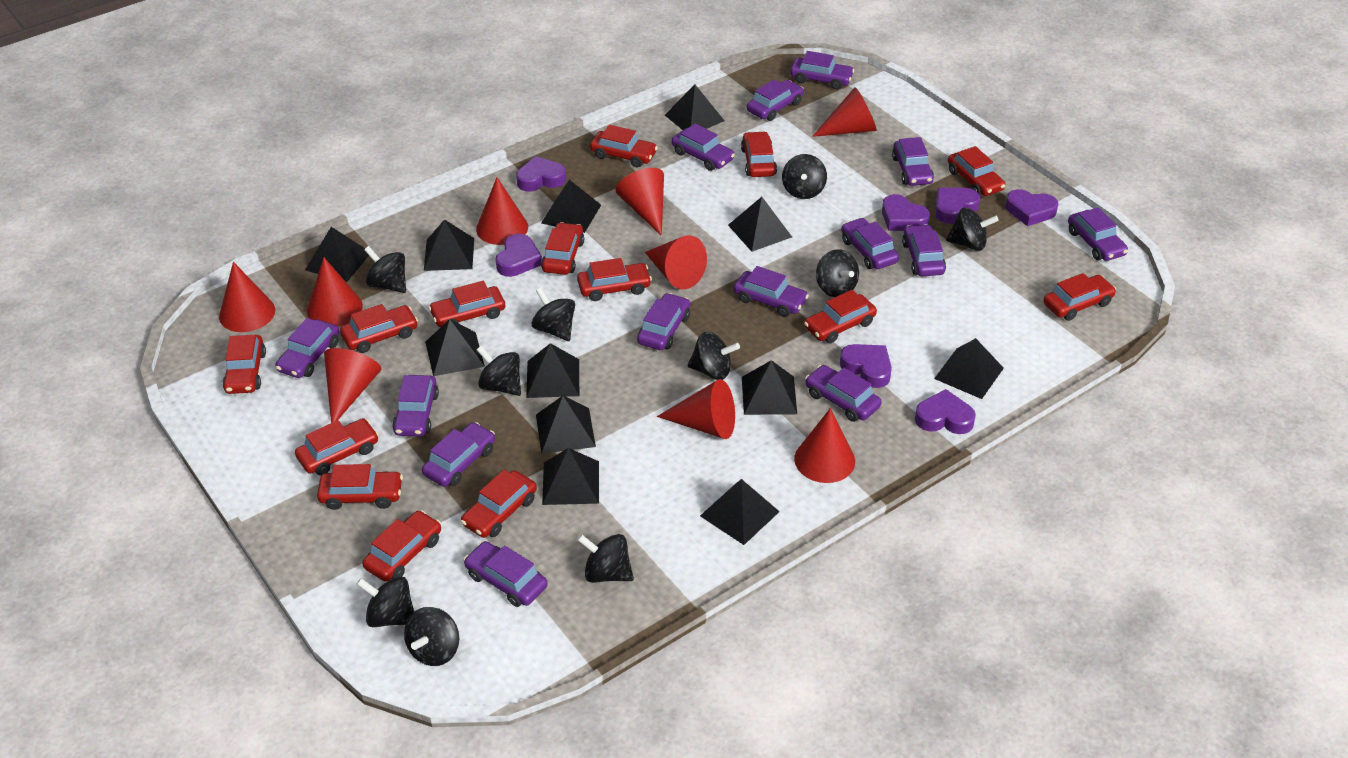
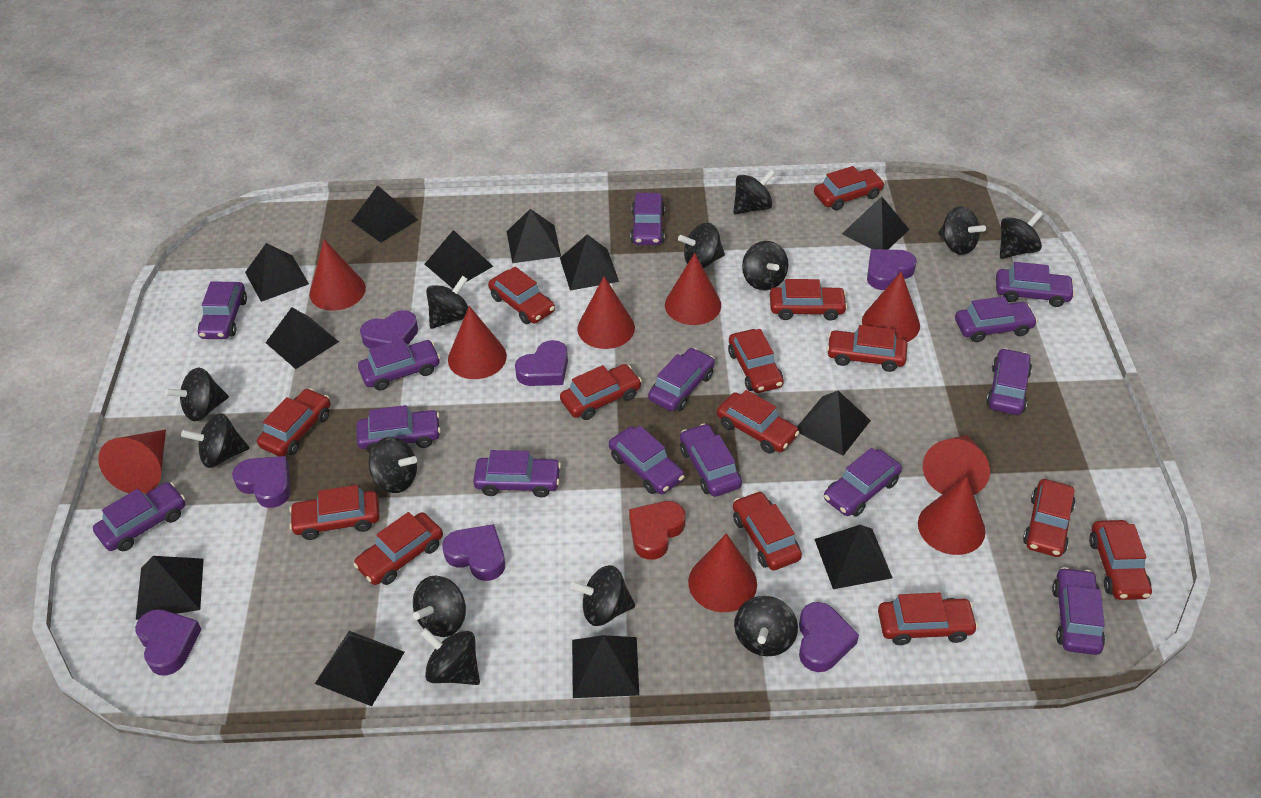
black spinning top: 10 -> 13
red heart: 0 -> 1

